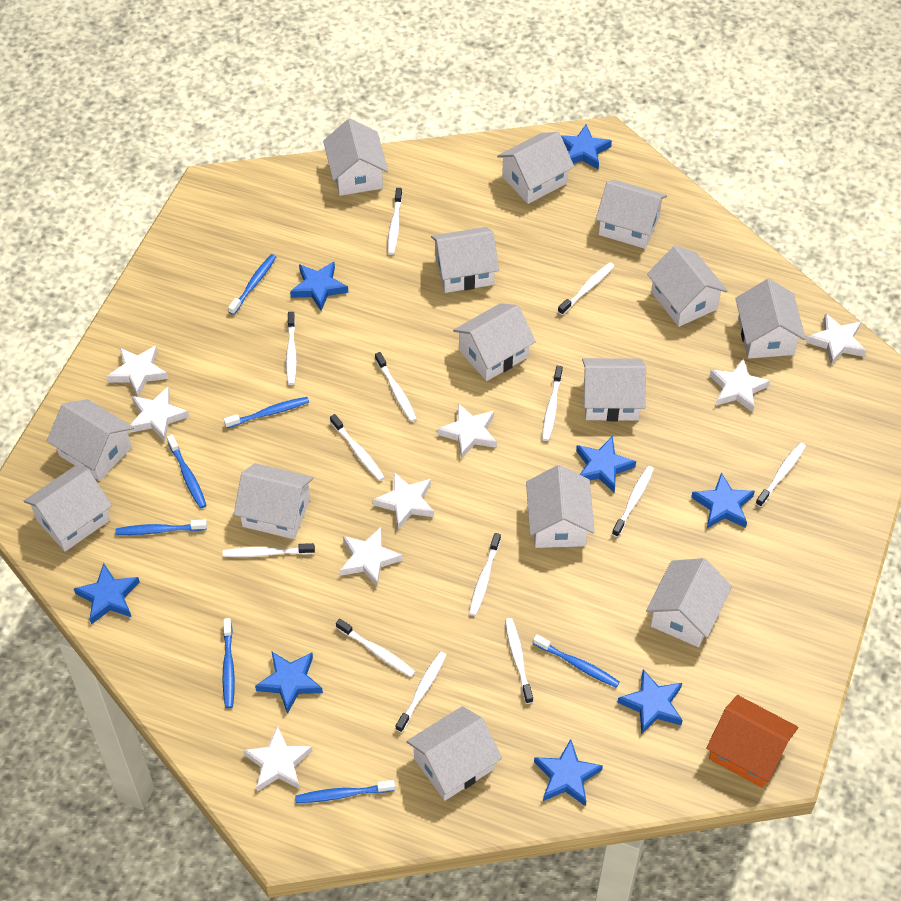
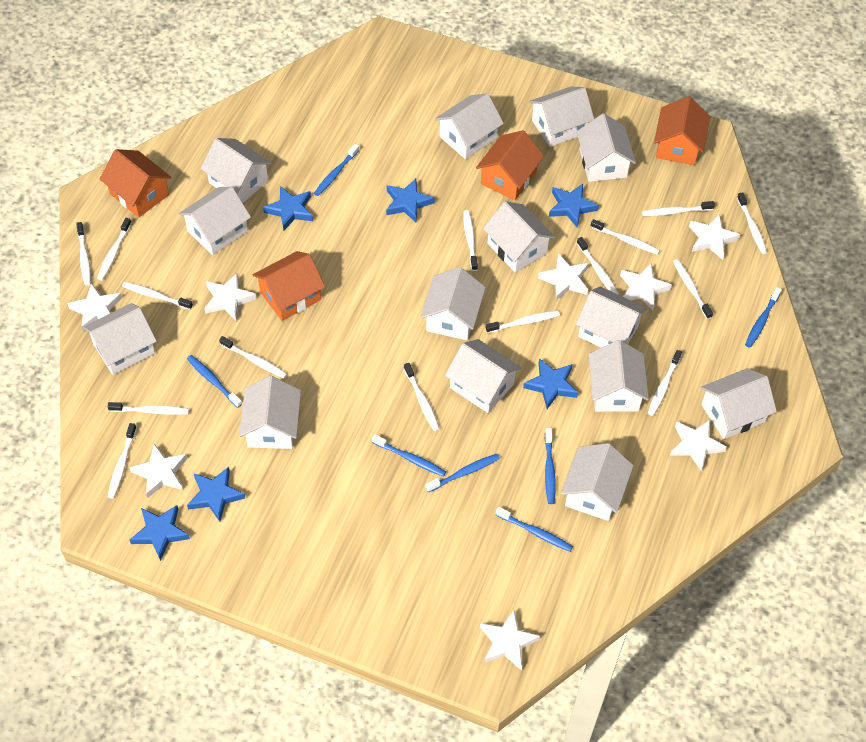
blue star: 8 -> 6
orange house: 1 -> 4
white toothbrush: 13 -> 15

